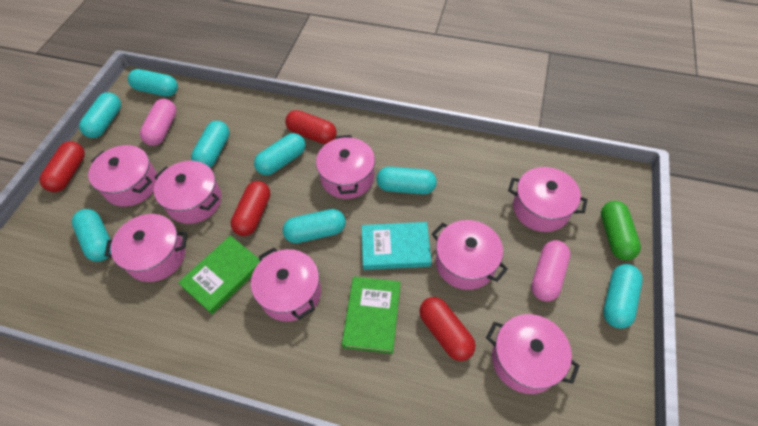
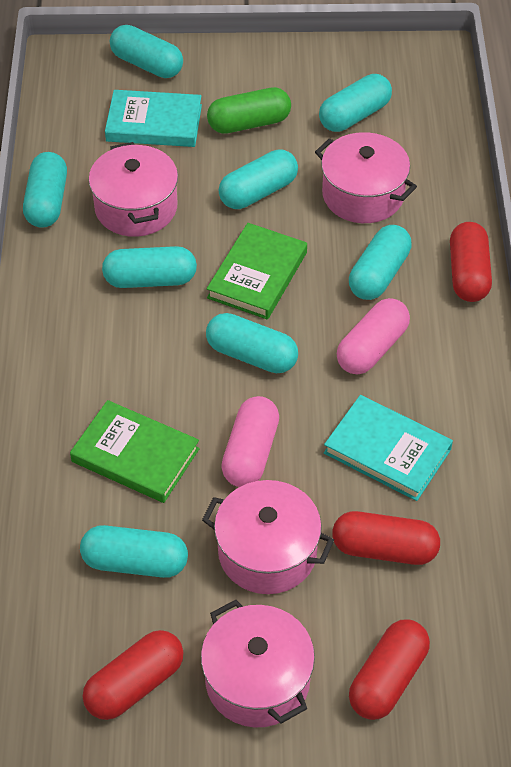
pink pot: 8 -> 4
turquoise book: 1 -> 2

